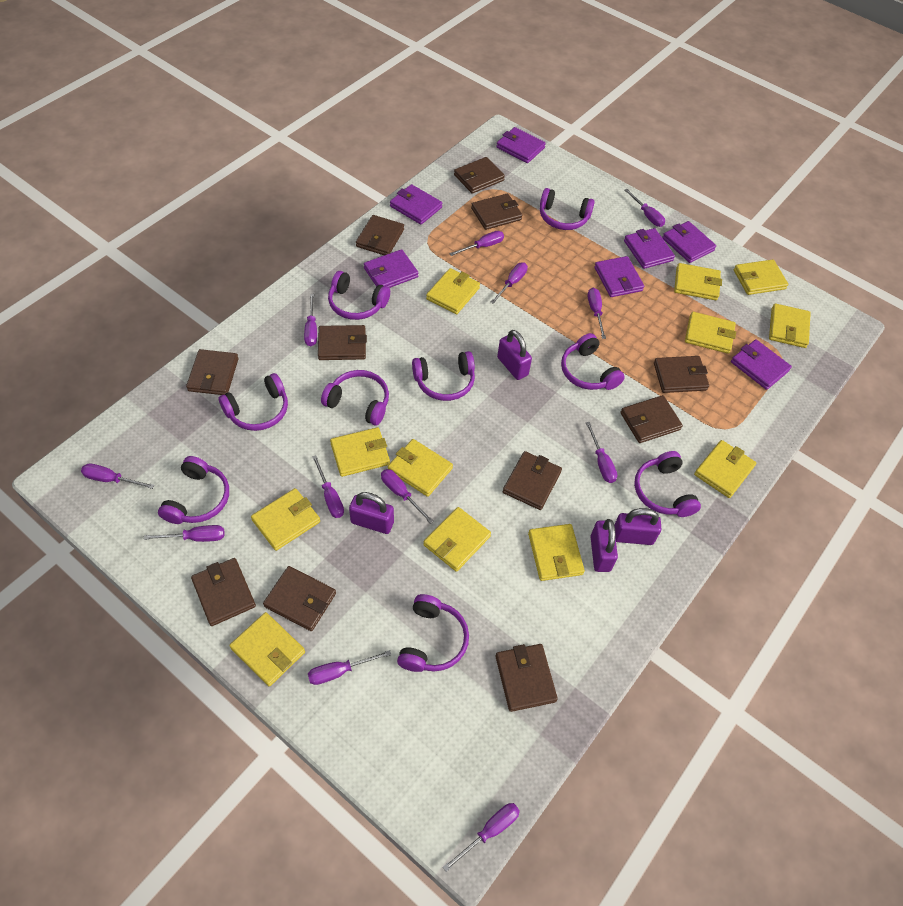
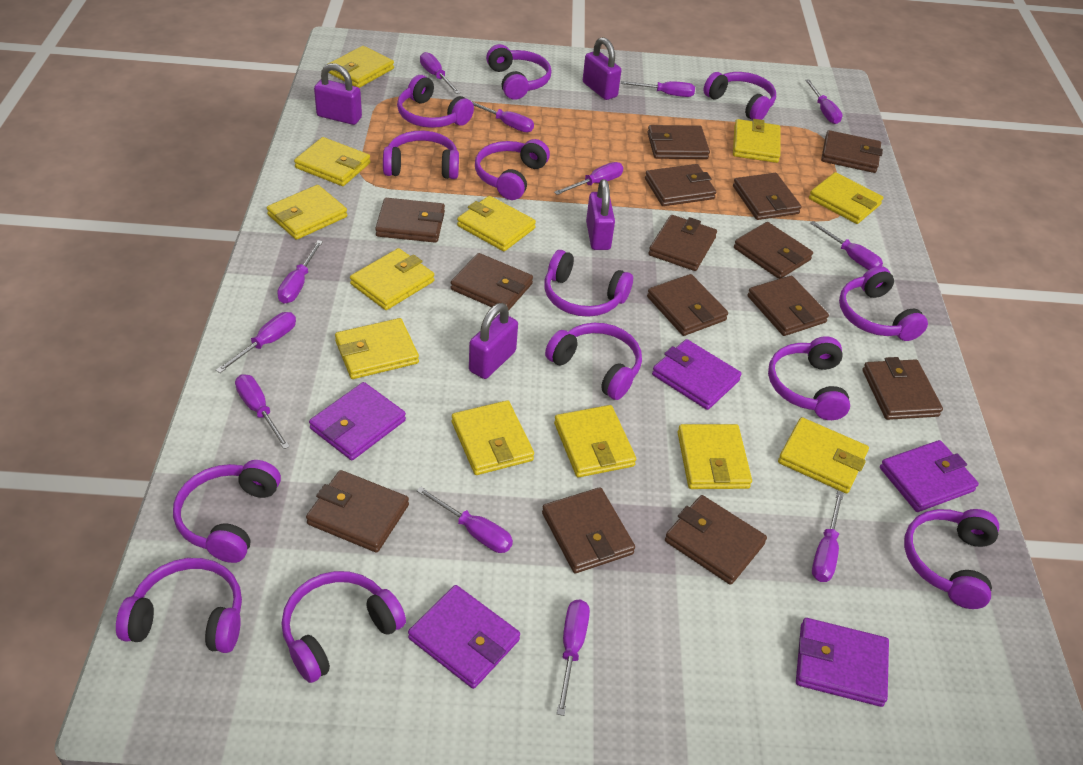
brown wallet: 11 -> 14
purple headphones: 9 -> 13
purple wallet: 7 -> 5

